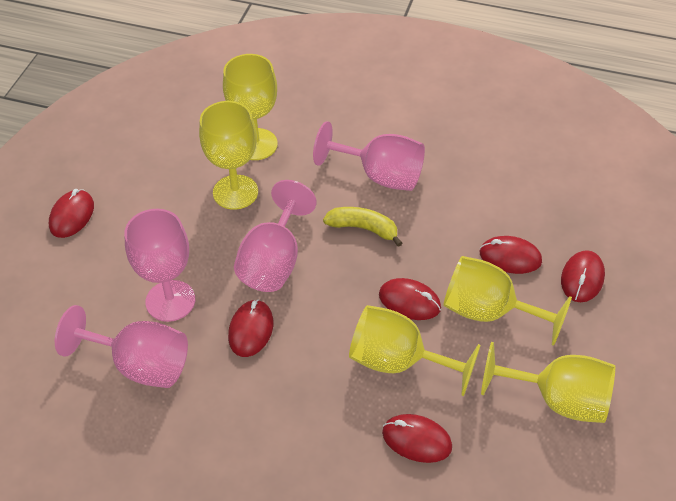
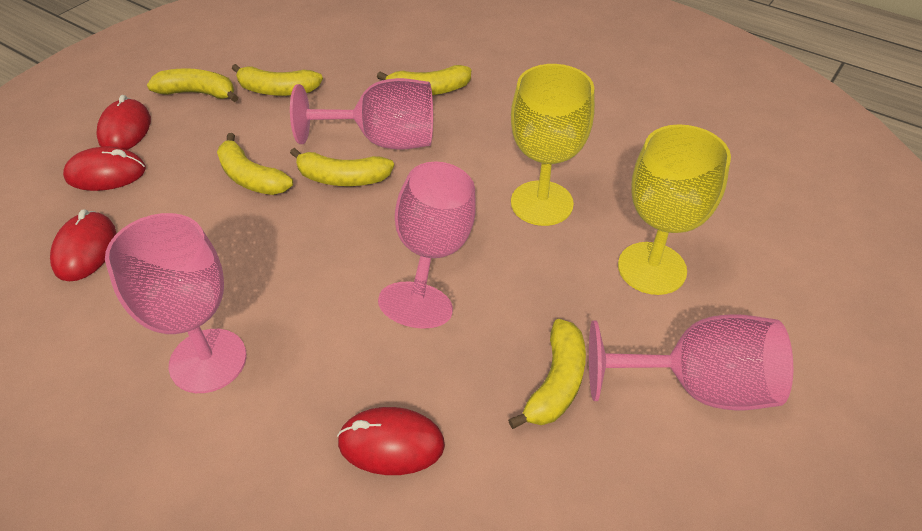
red mouse: 6 -> 4
yellow banana: 1 -> 6
yellow goblet: 5 -> 2

